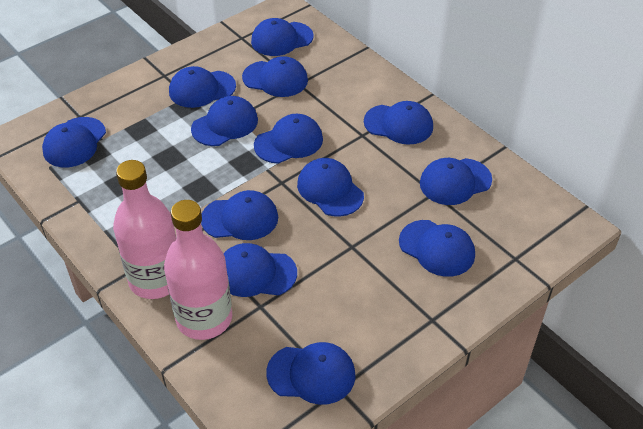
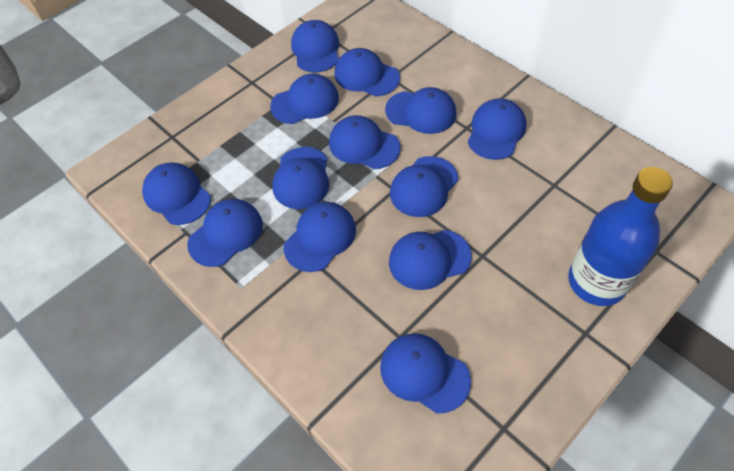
blue bottle: 0 -> 1
pink bottle: 2 -> 0

